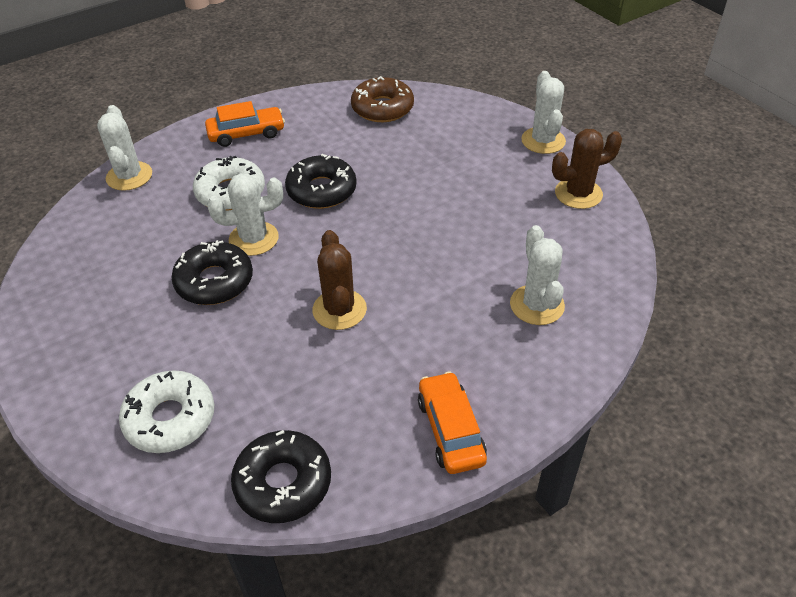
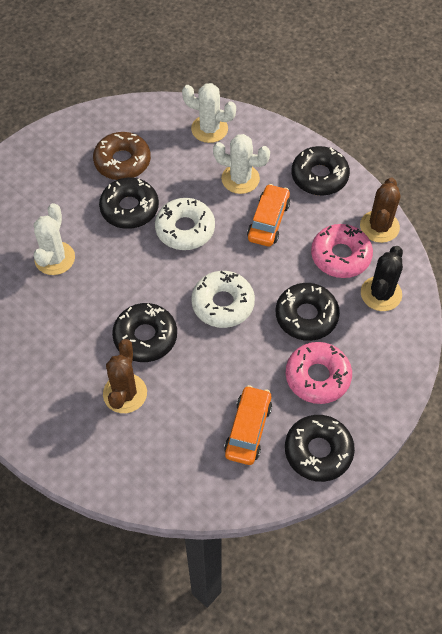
black cactus: 0 -> 1
black donut: 3 -> 5
pink donut: 0 -> 2
white cactus: 4 -> 3

